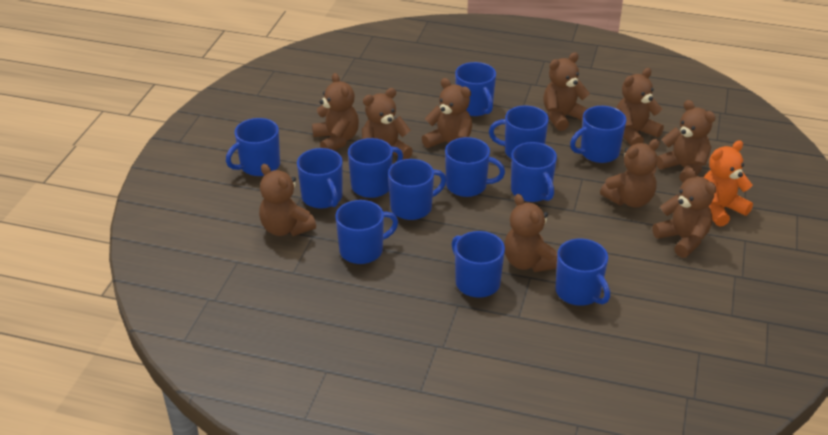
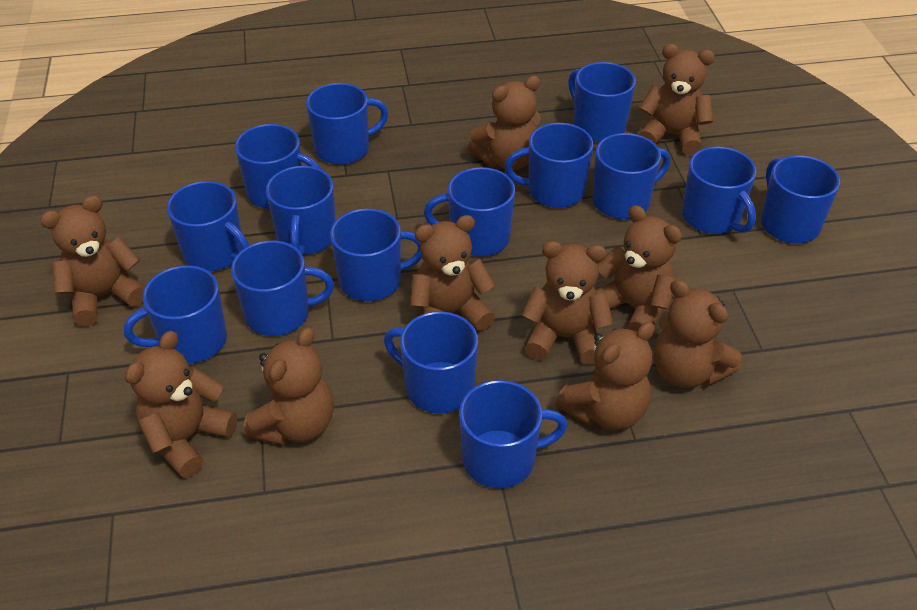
blue mug: 12 -> 15
orange teddy bear: 1 -> 0

